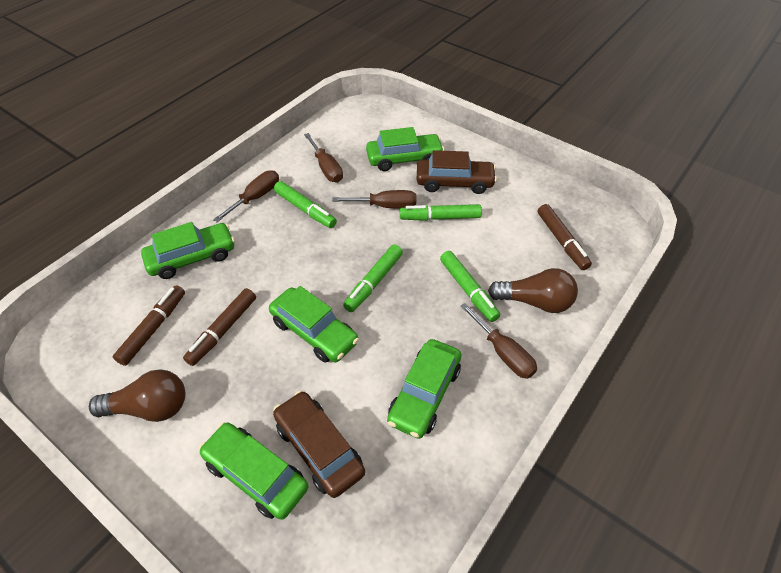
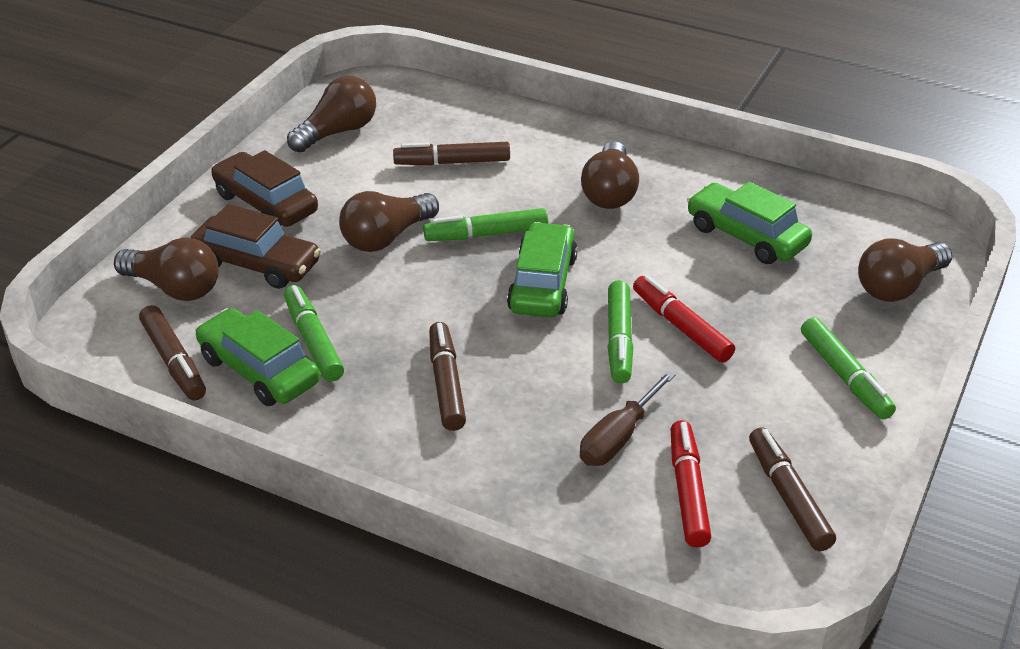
brown light bulb: 2 -> 5
brown marker: 3 -> 4
brown screwdriver: 4 -> 1
green car: 5 -> 3
red marker: 0 -> 2

